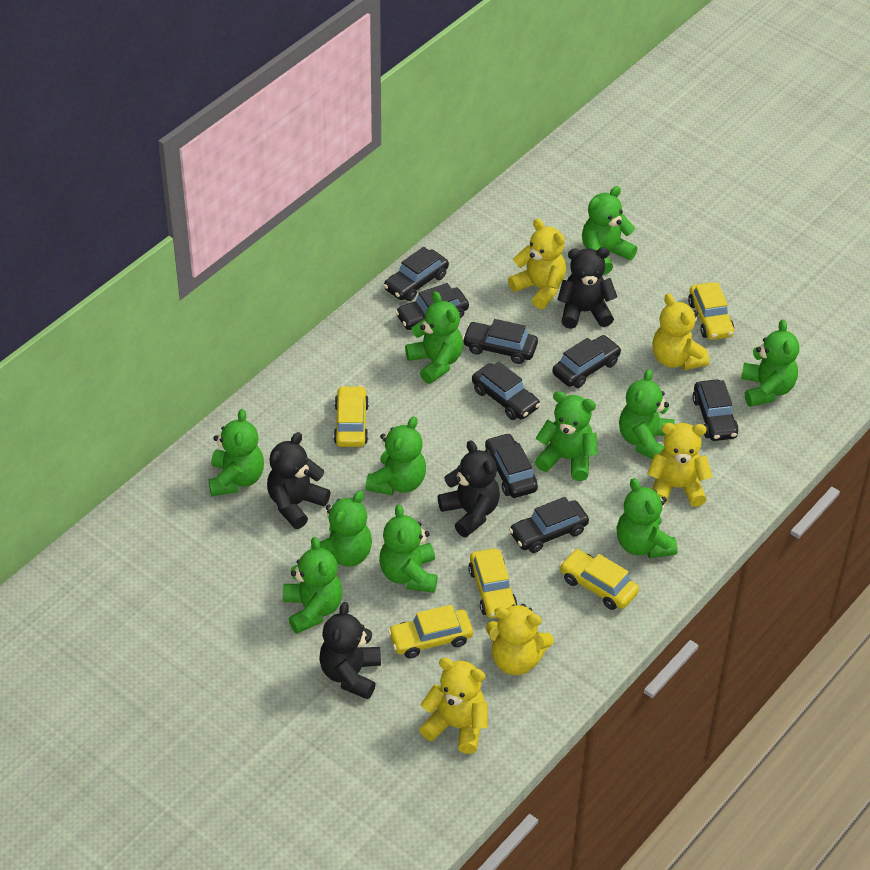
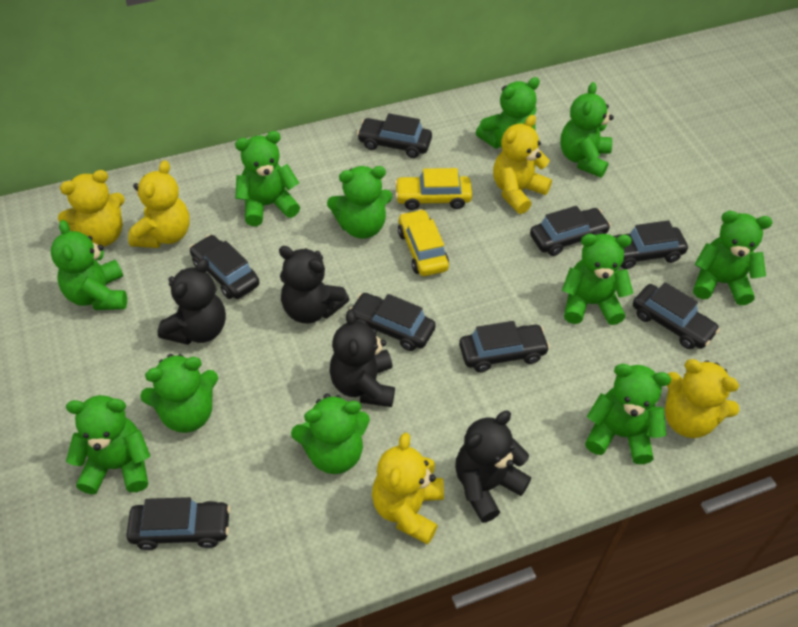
yellow car: 5 -> 2

